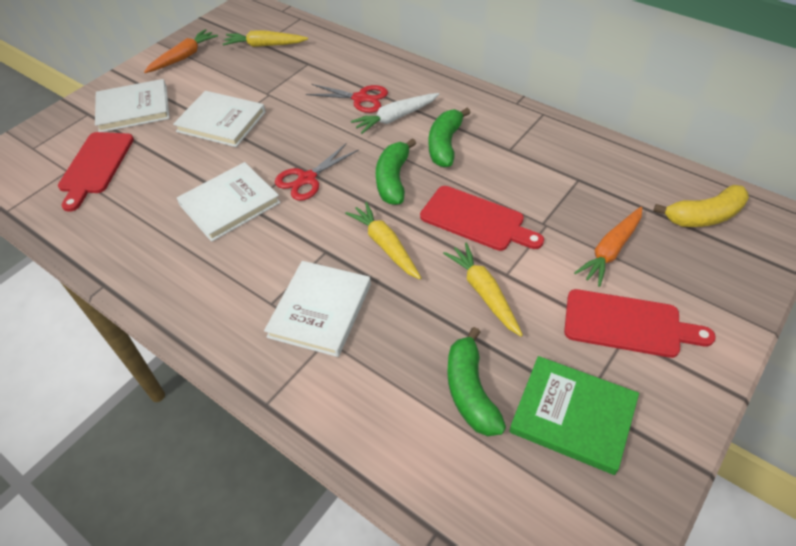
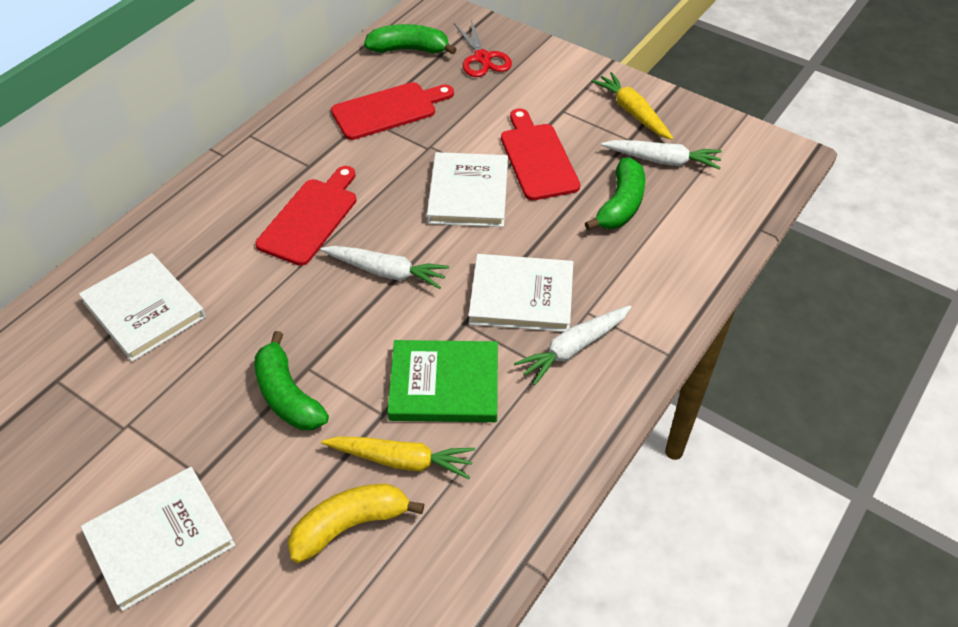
orange carrot: 2 -> 0
red scissors: 2 -> 1
white carrot: 1 -> 3
yellow carrot: 3 -> 2

